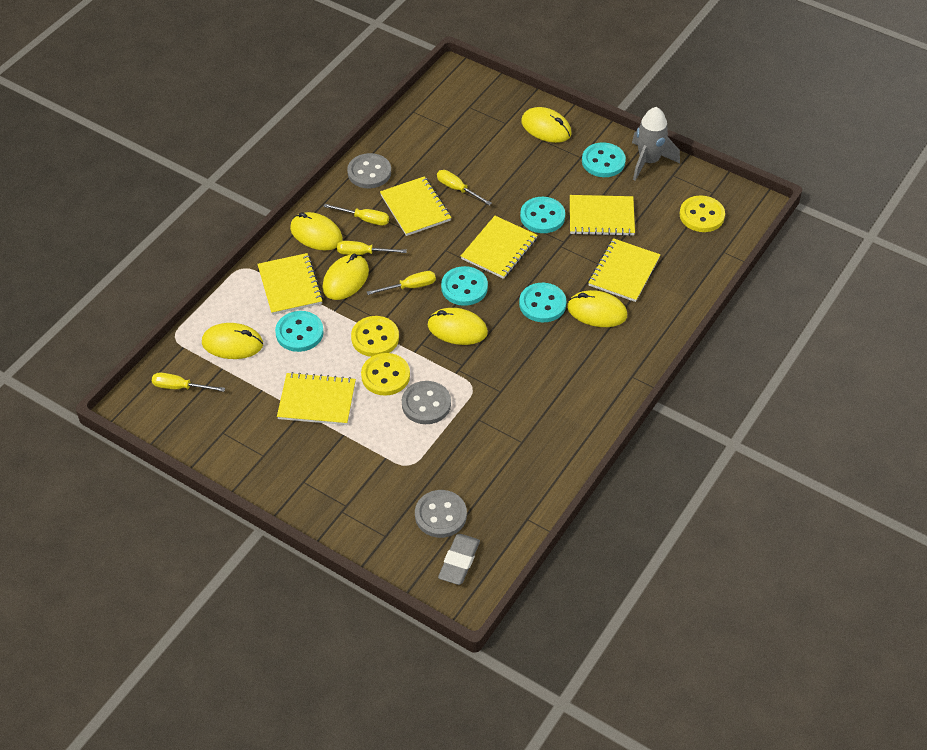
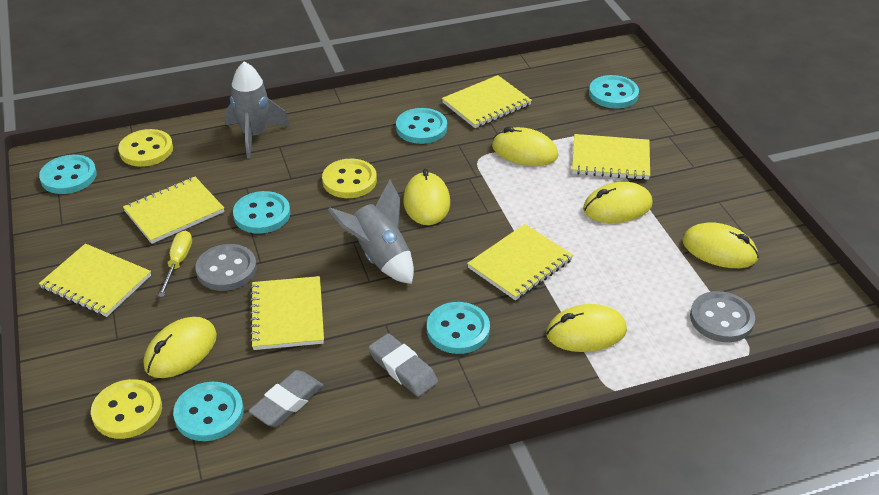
grey button: 3 -> 2
grey eraser: 1 -> 2
grey rocket: 1 -> 2
turquoise button: 5 -> 6
yellow screwdriver: 5 -> 1

